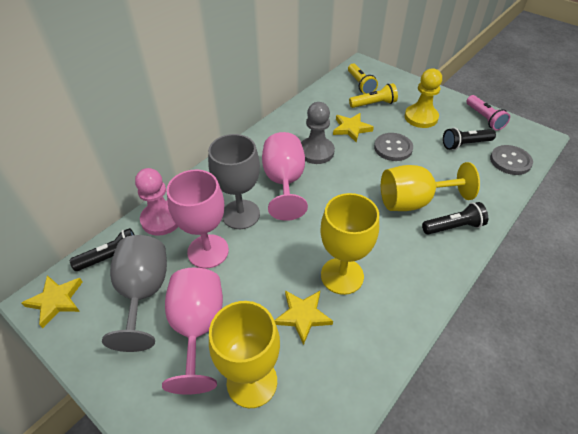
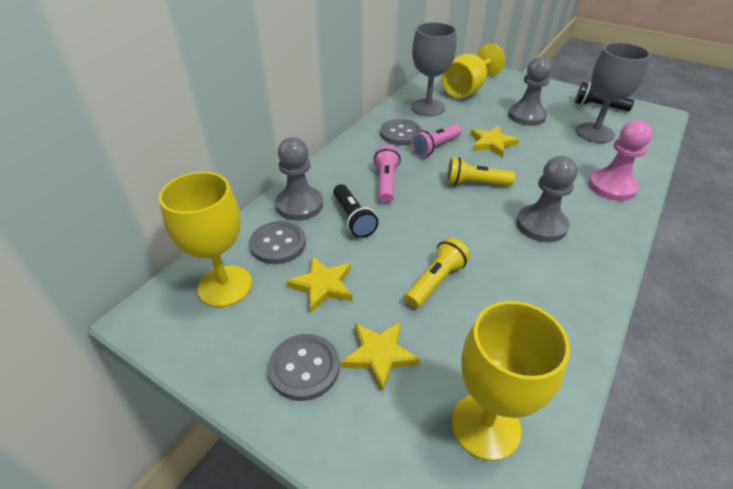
black flashlight: 3 -> 2
grey button: 2 -> 3
grey pawn: 1 -> 3
pink flashlight: 1 -> 2
pink goblet: 3 -> 0
yellow pawn: 1 -> 0

